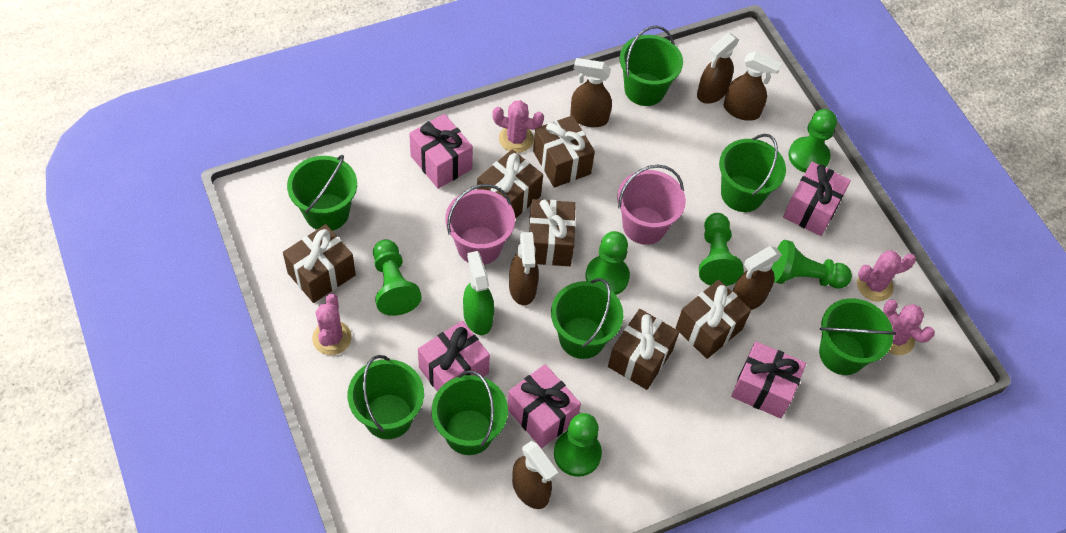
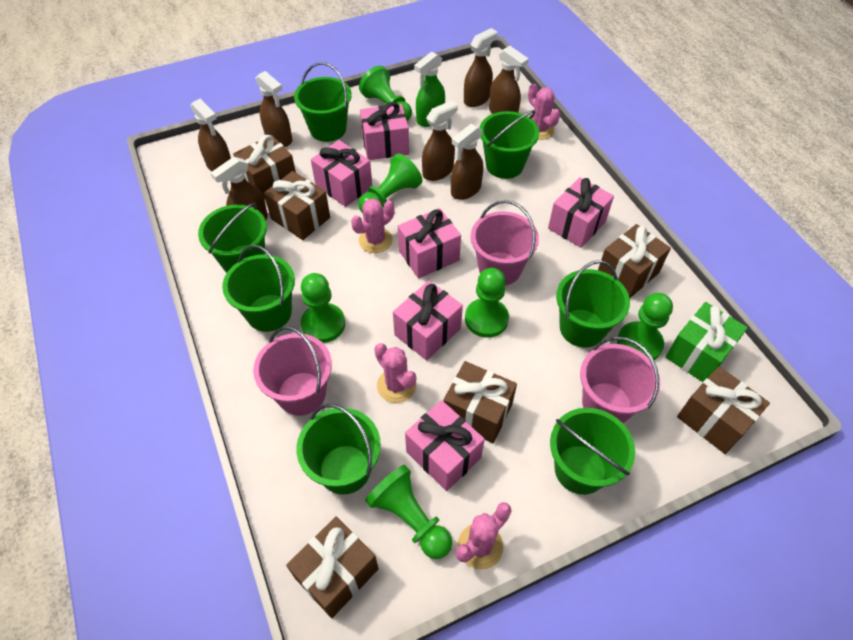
brown spray bottle: 6 -> 7
green gift: 0 -> 1
pink bucket: 2 -> 3
pink gift: 5 -> 6

